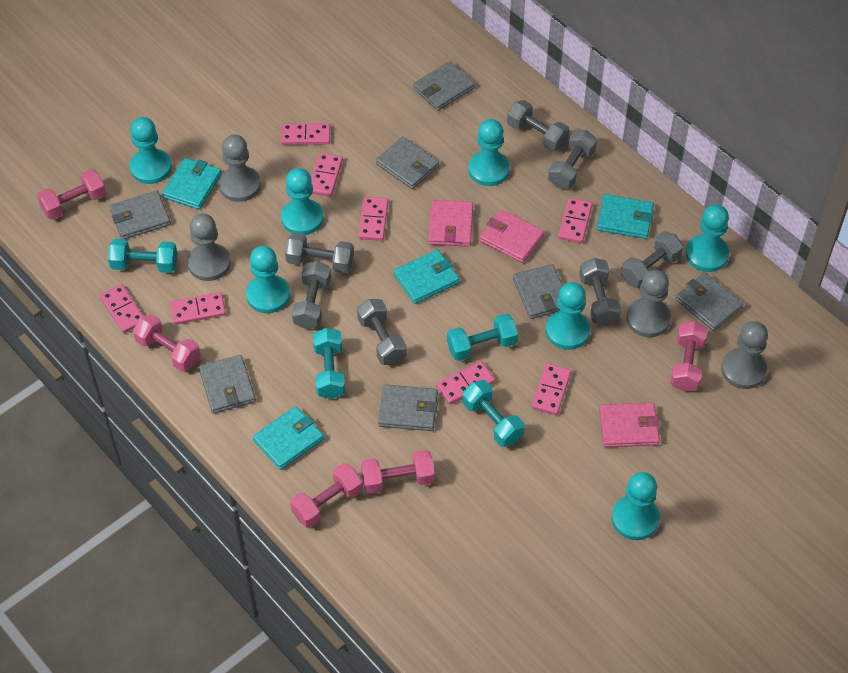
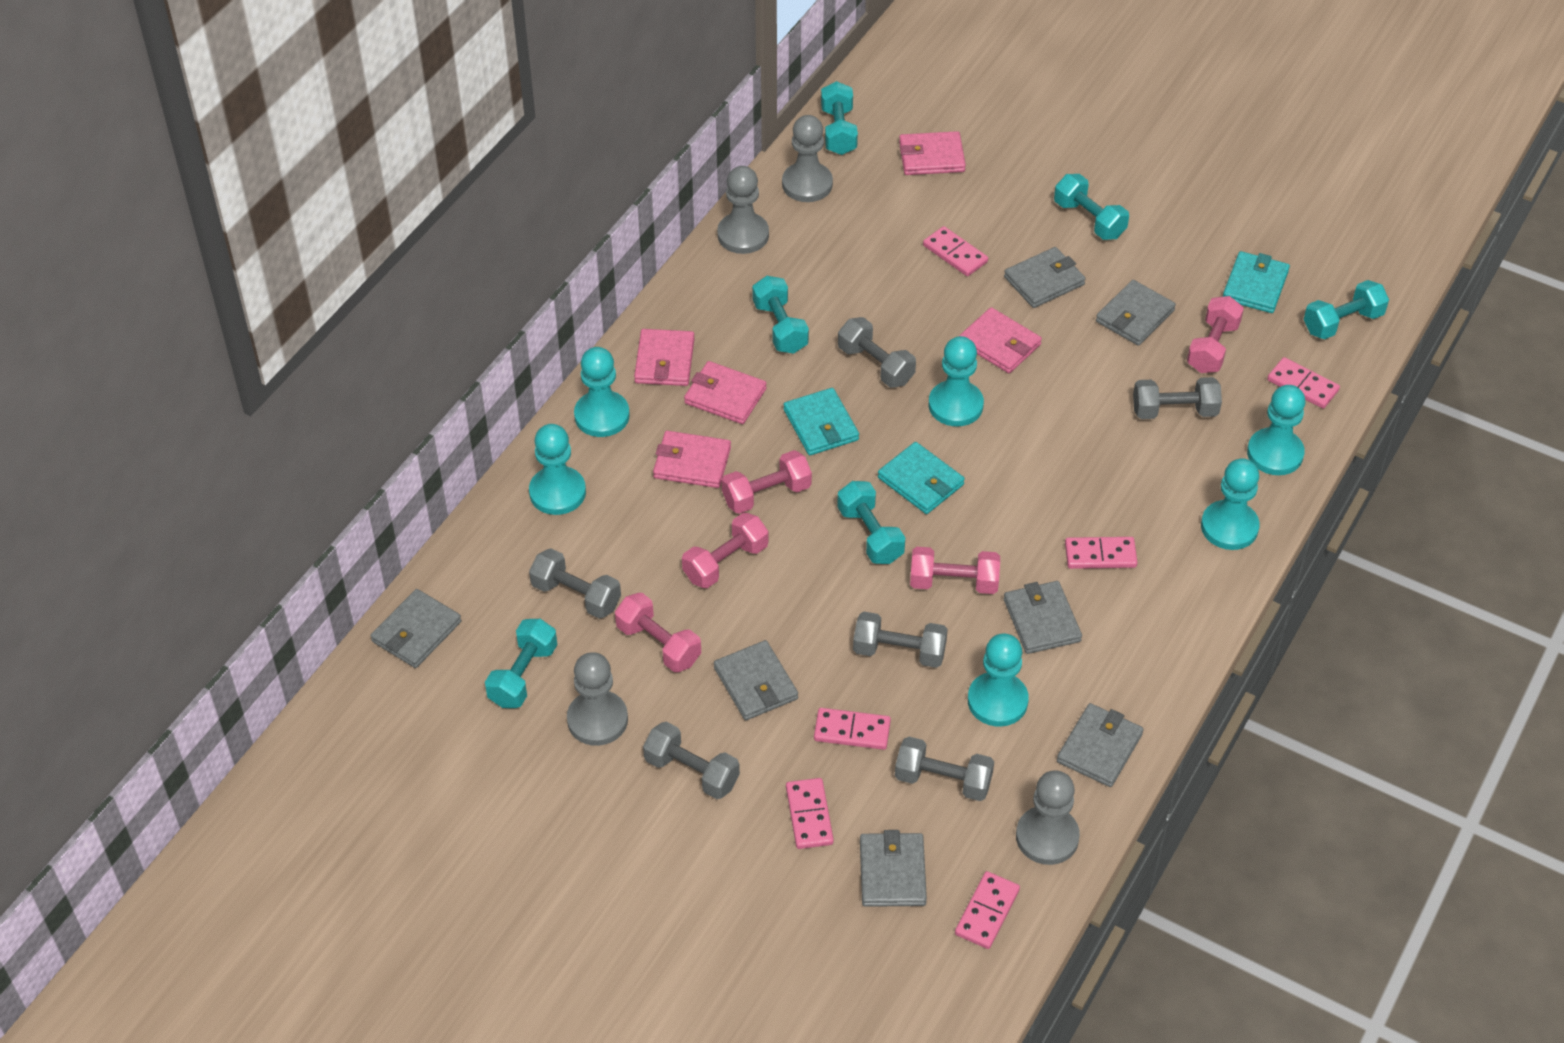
grey dumbbell: 7 -> 6
pink domino: 8 -> 6
pink wallet: 3 -> 5
turquoise dumbbell: 4 -> 6
turquoise pawn: 7 -> 6
turquoise wallet: 4 -> 3

